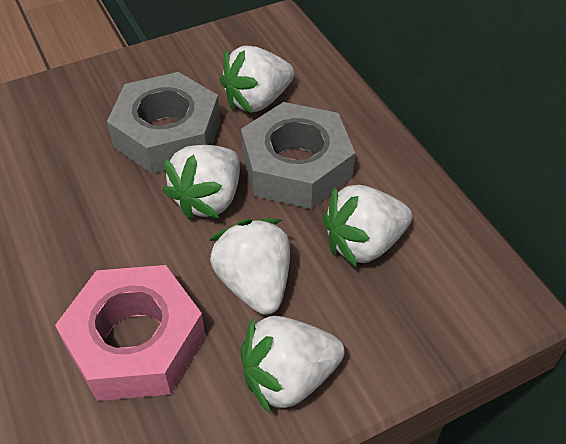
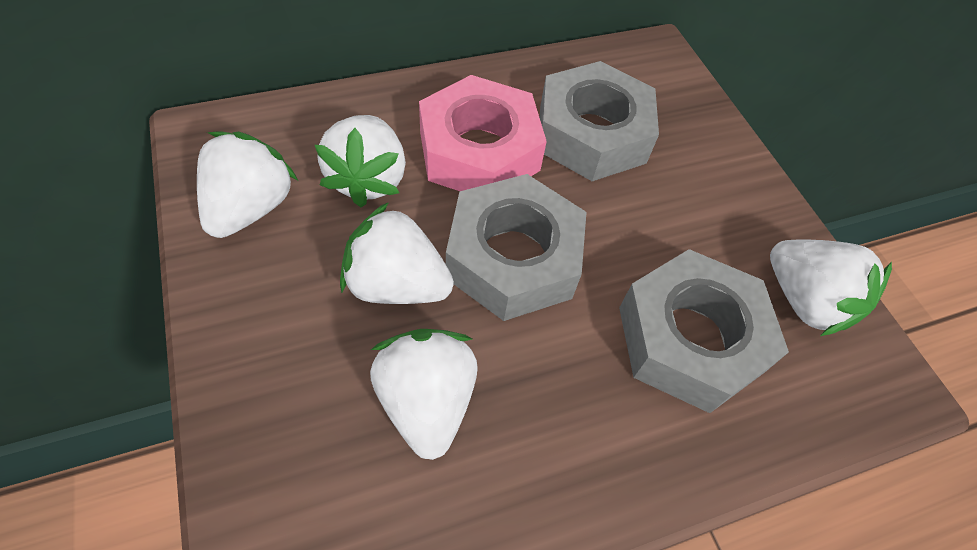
grey nut: 2 -> 3

